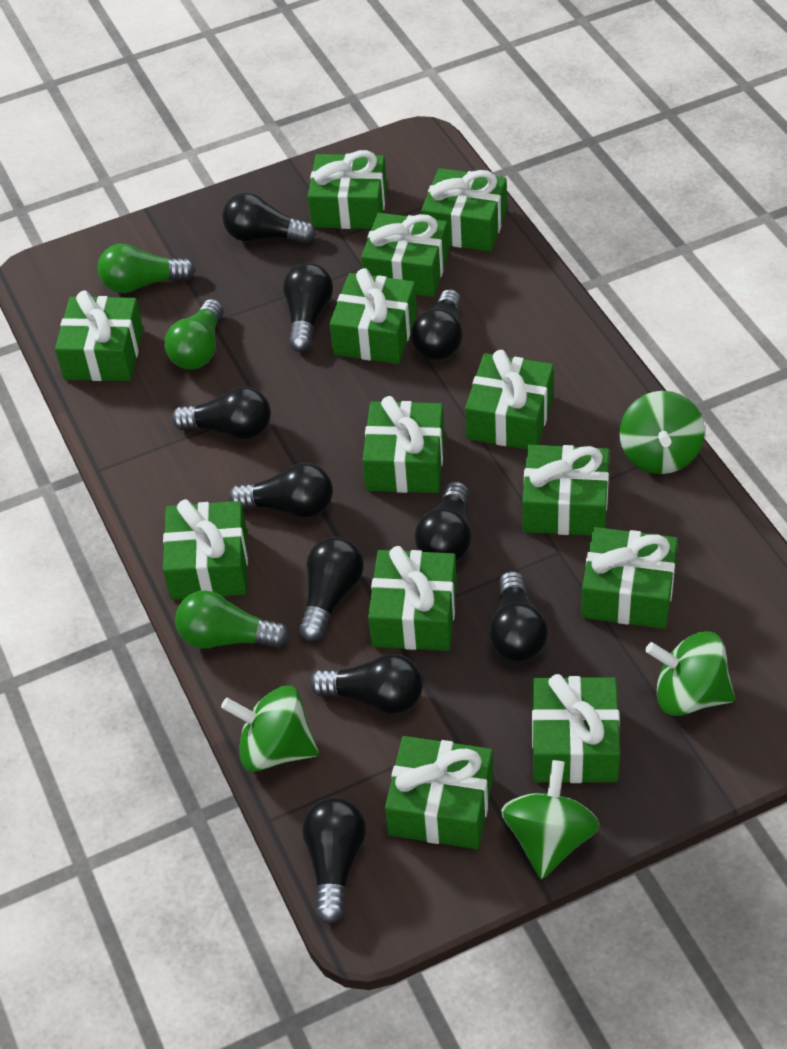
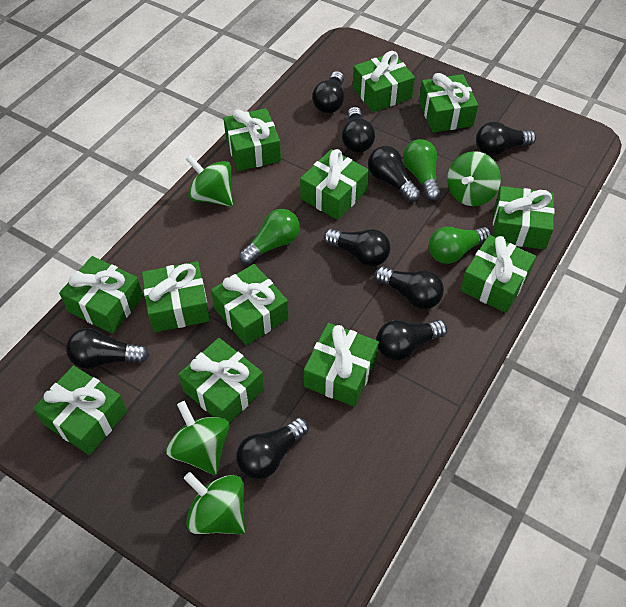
black light bulb: 10 -> 9
green gift: 13 -> 12

